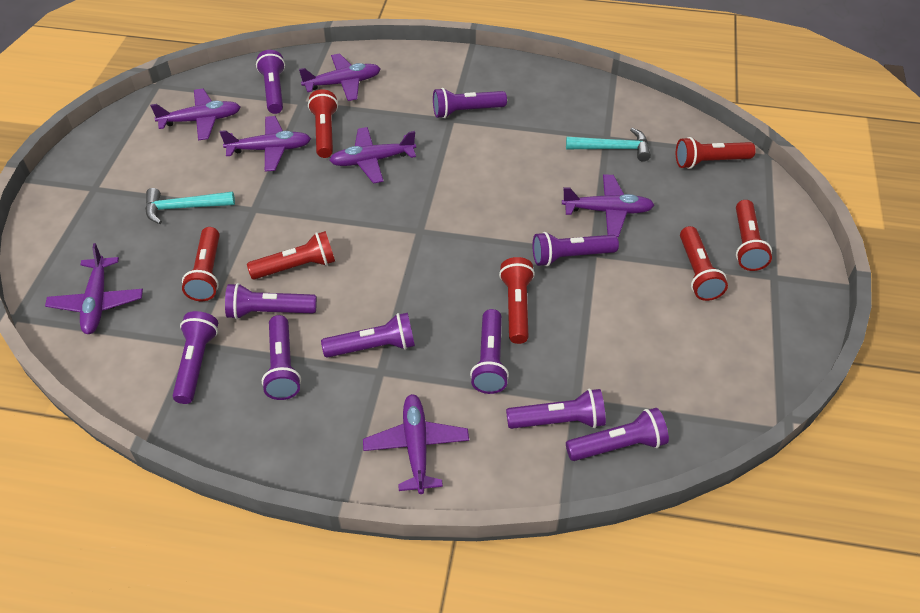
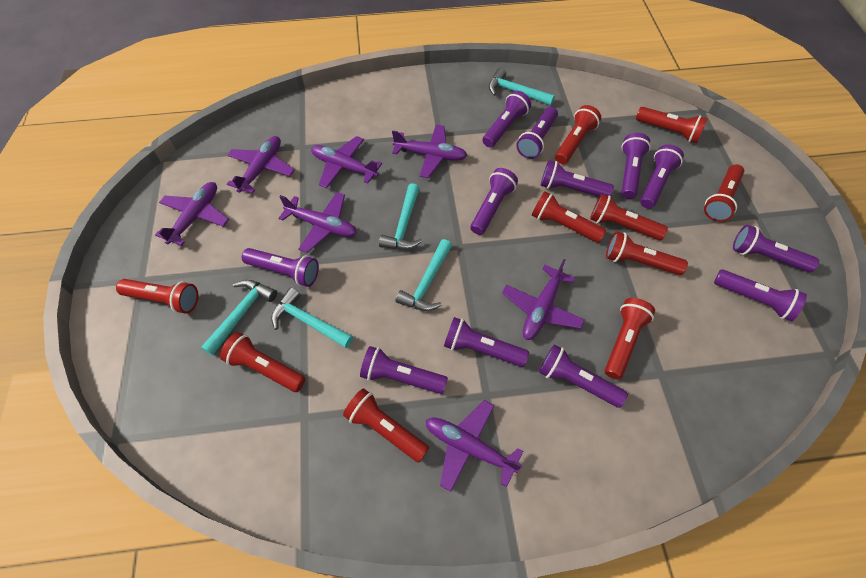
purple flashlight: 10 -> 12
red flashlight: 7 -> 10
turquoise hammer: 2 -> 5

